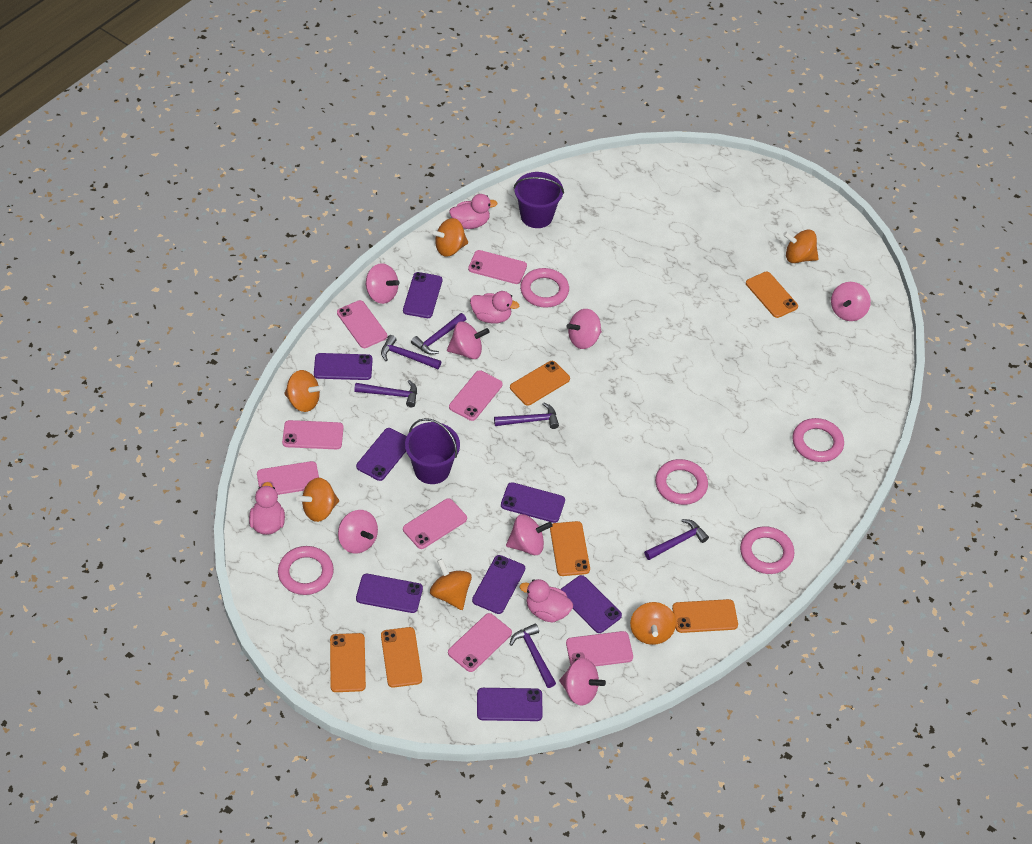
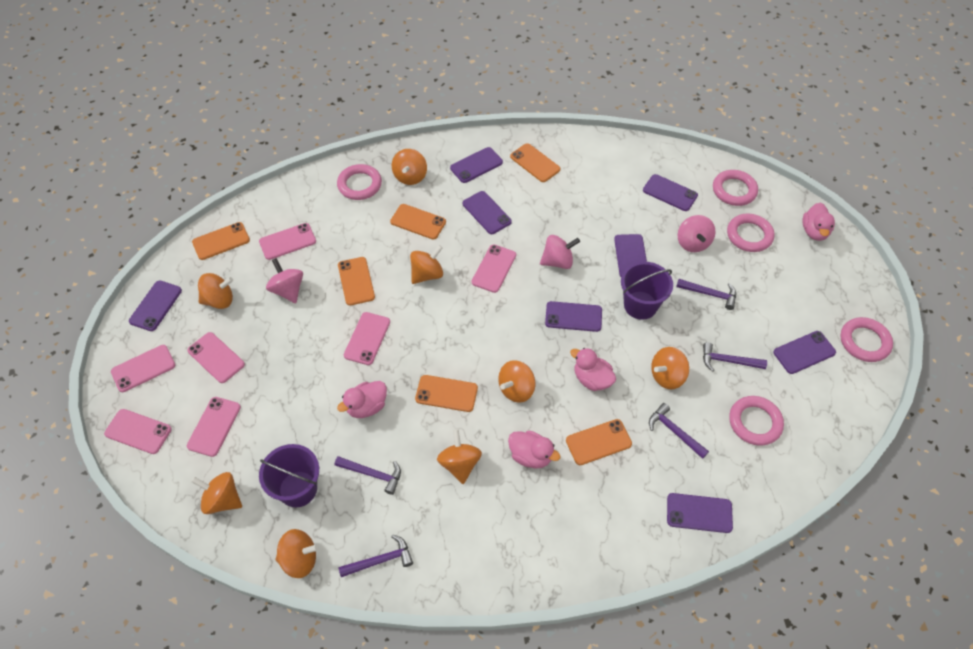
orange spinning top: 6 -> 8
pink phone: 8 -> 7
pink spinning top: 7 -> 3
purple hammer: 6 -> 5

